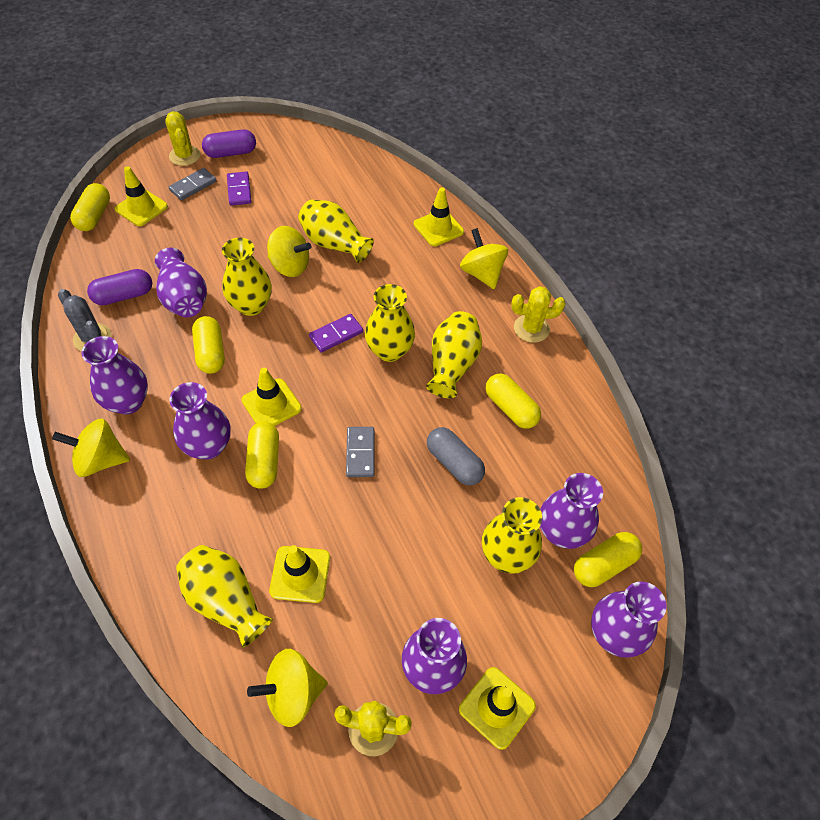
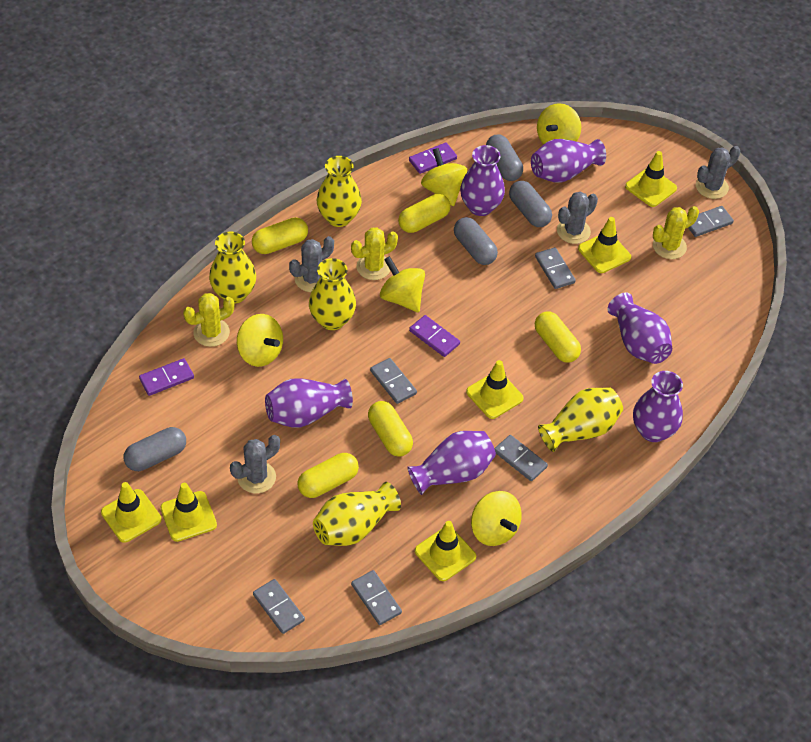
grey cactus: 1 -> 4
grey capsule: 1 -> 4
grey domino: 2 -> 6
purple capsule: 2 -> 0
purple domino: 2 -> 3
yellow spinning top: 4 -> 5
yellow traffic cone: 5 -> 6
yellow vase: 6 -> 5

